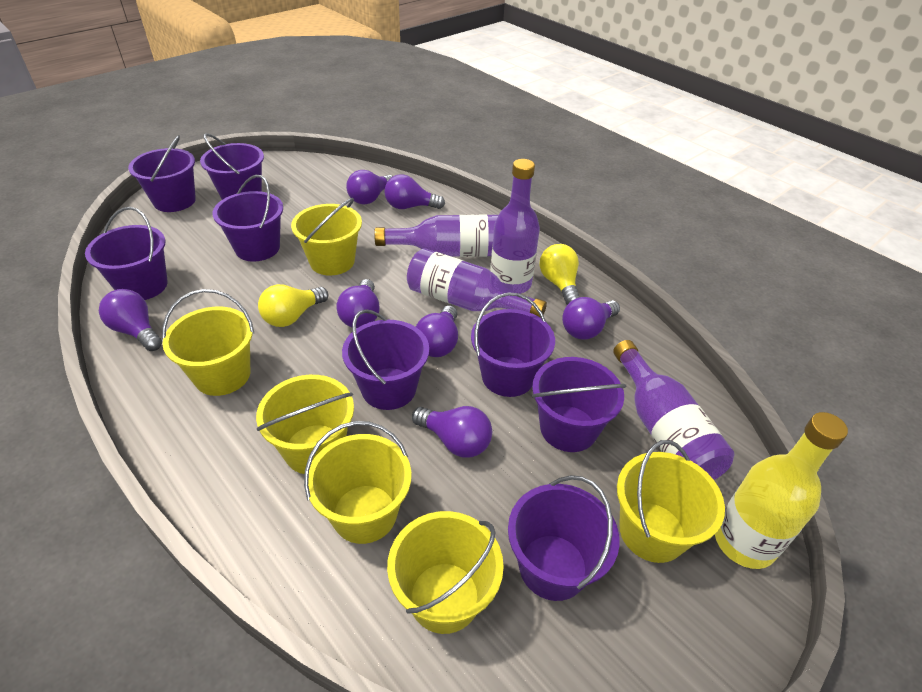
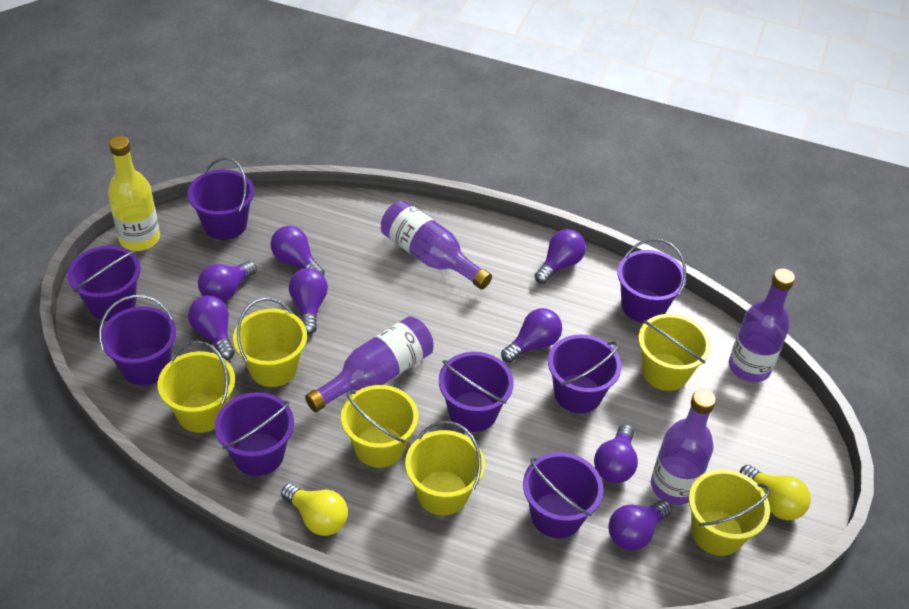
purple light bulb: 7 -> 8

